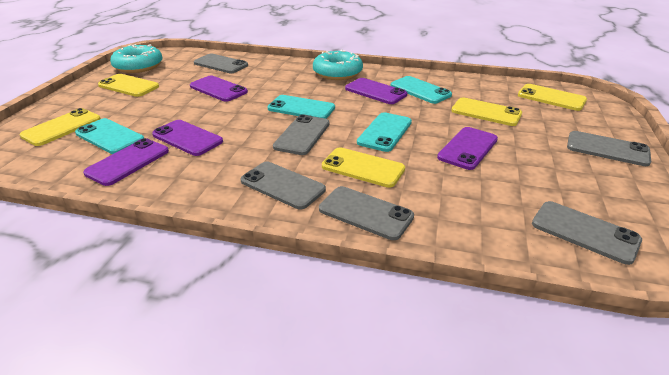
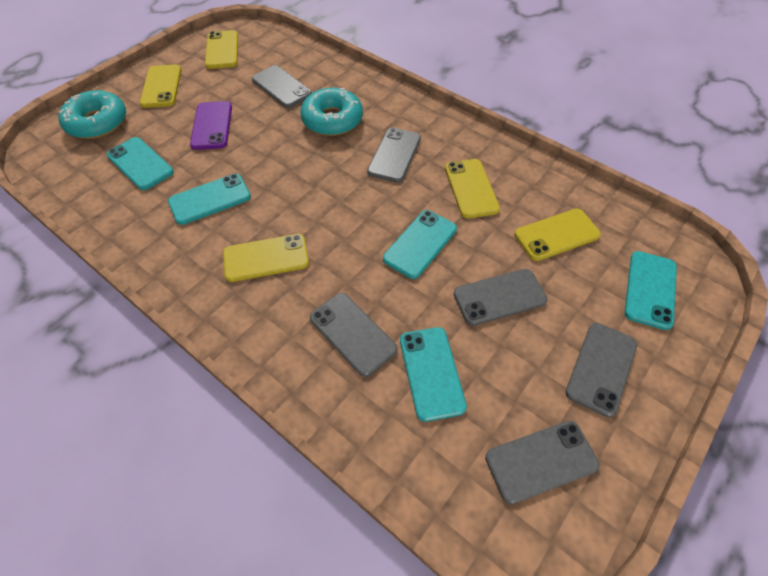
purple phone: 5 -> 1
turquoise phone: 4 -> 5

